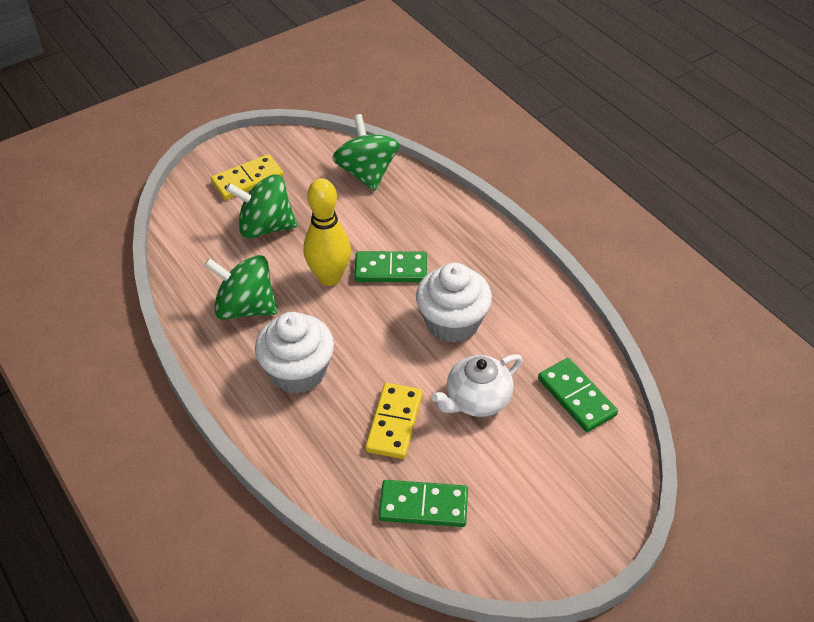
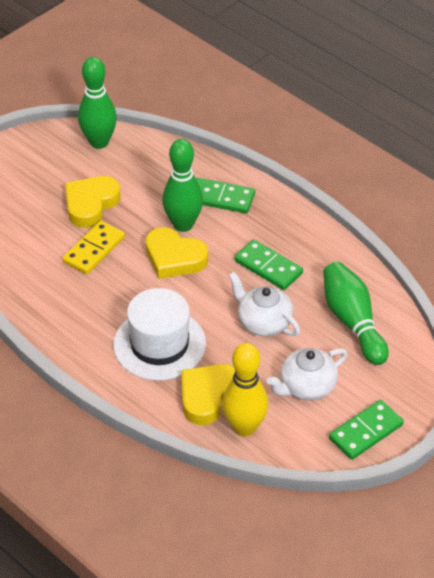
green bowling pin: 0 -> 3
green spinning top: 3 -> 0
white cupcake: 2 -> 0
white hat: 0 -> 1
white teapot: 1 -> 2
yellow domino: 2 -> 1
yellow heart: 0 -> 3

